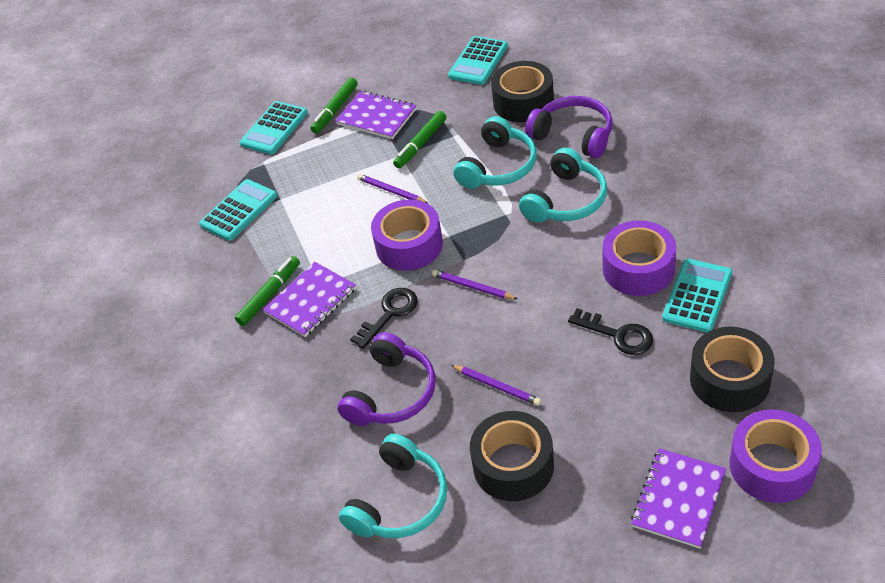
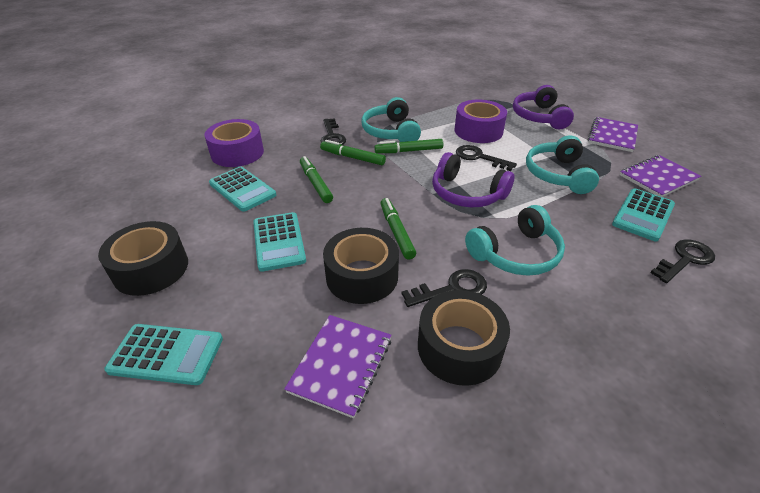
black key: 2 -> 4
green marker: 3 -> 4
purple pencil: 3 -> 0
purple tape: 3 -> 2

